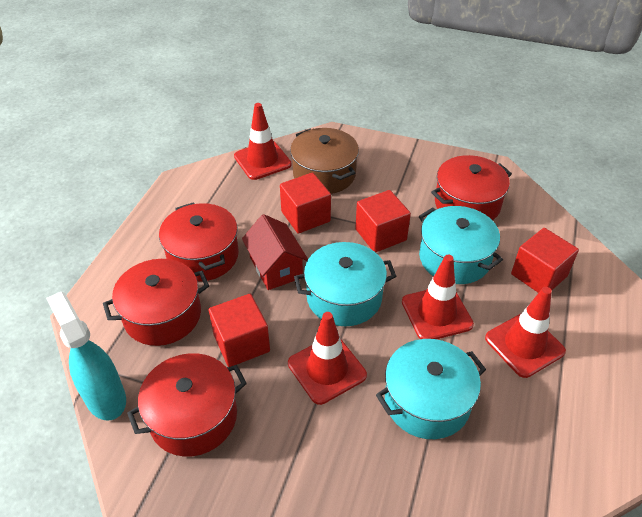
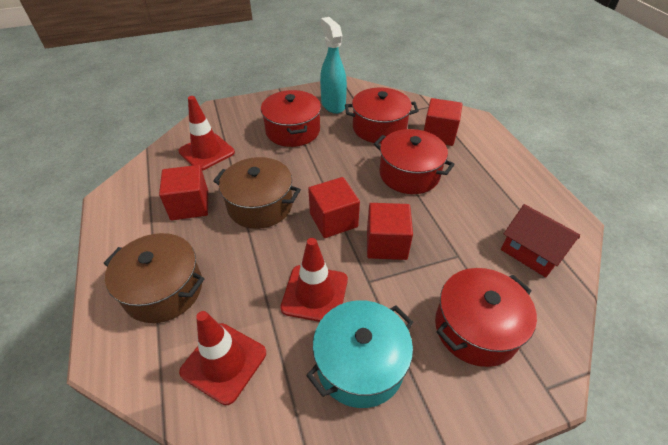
brown pot: 1 -> 2
red traffic cone: 4 -> 3
turquoise pot: 3 -> 1

